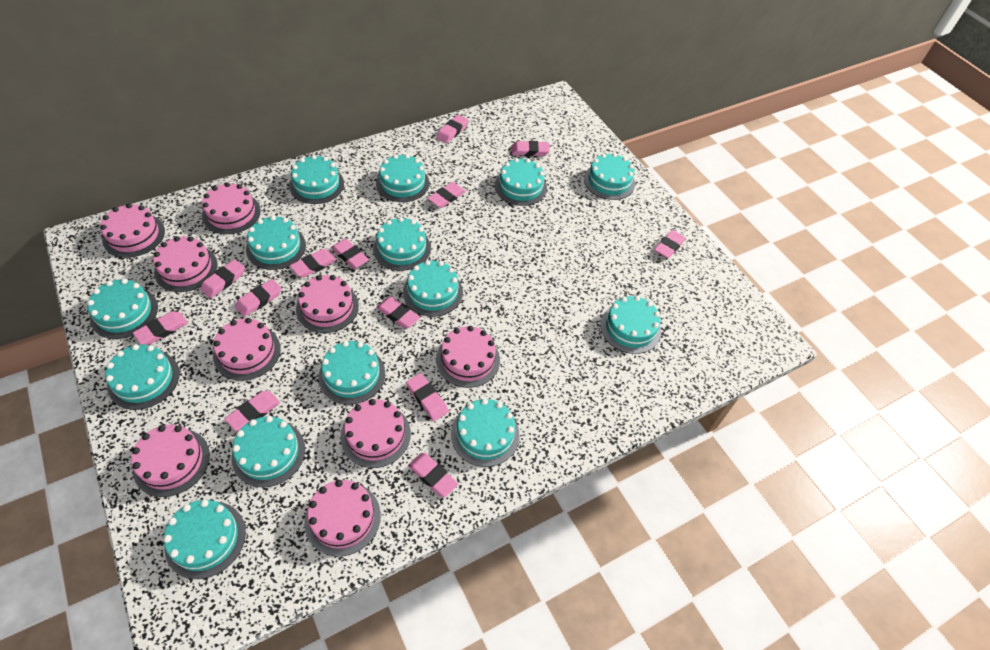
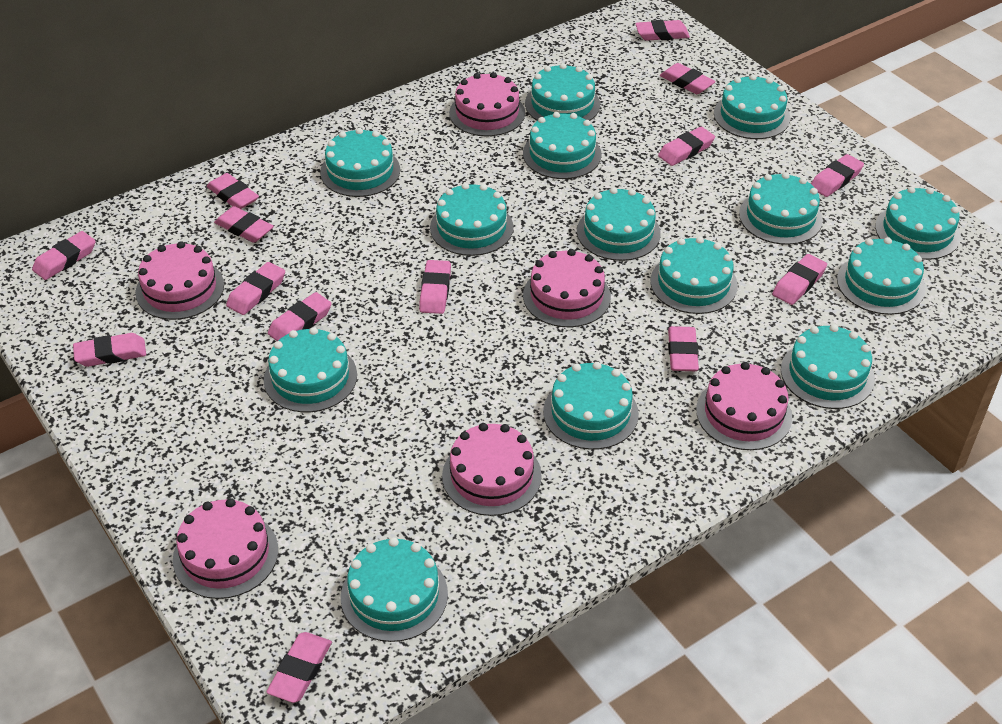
pink cake: 9 -> 6
pink eraser: 13 -> 14

